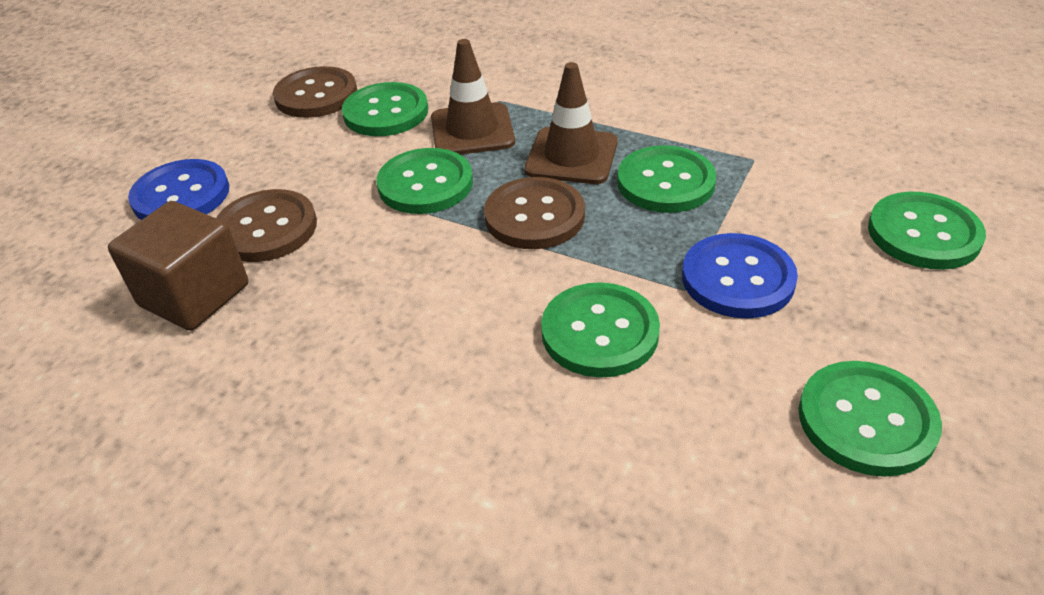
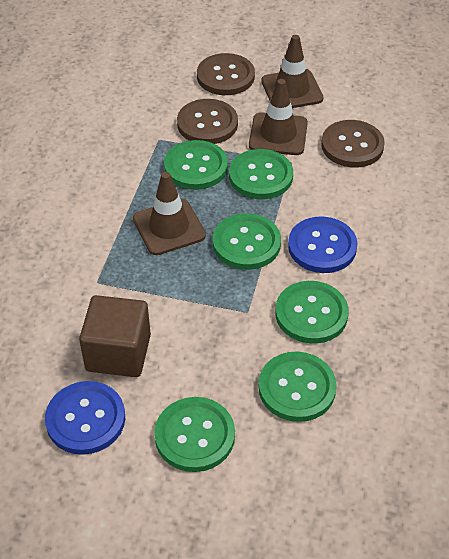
brown traffic cone: 2 -> 3

